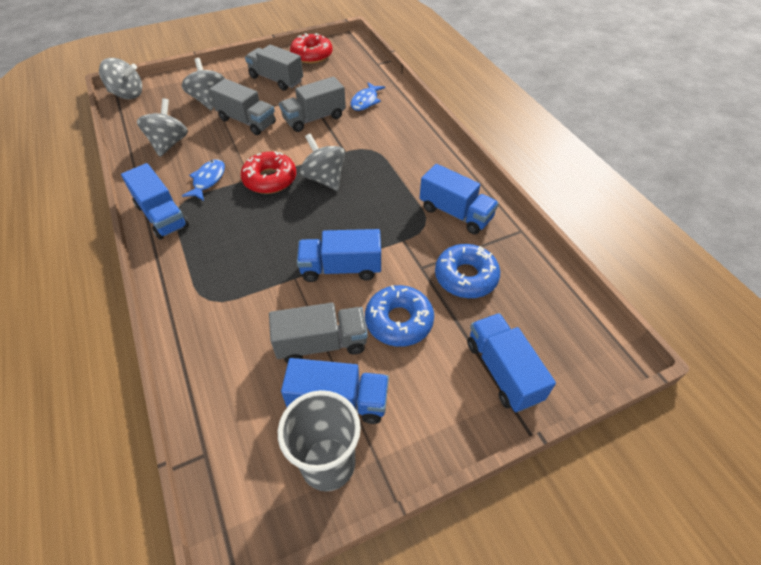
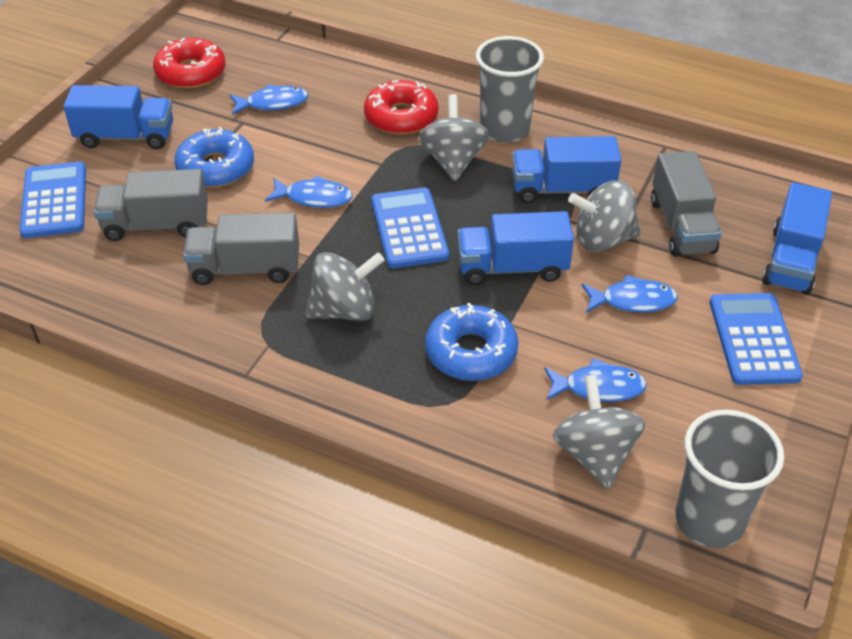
blue calculator: 0 -> 3
blue fish: 2 -> 4
blue truck: 5 -> 4
grey cup: 1 -> 2
grey truck: 4 -> 3

